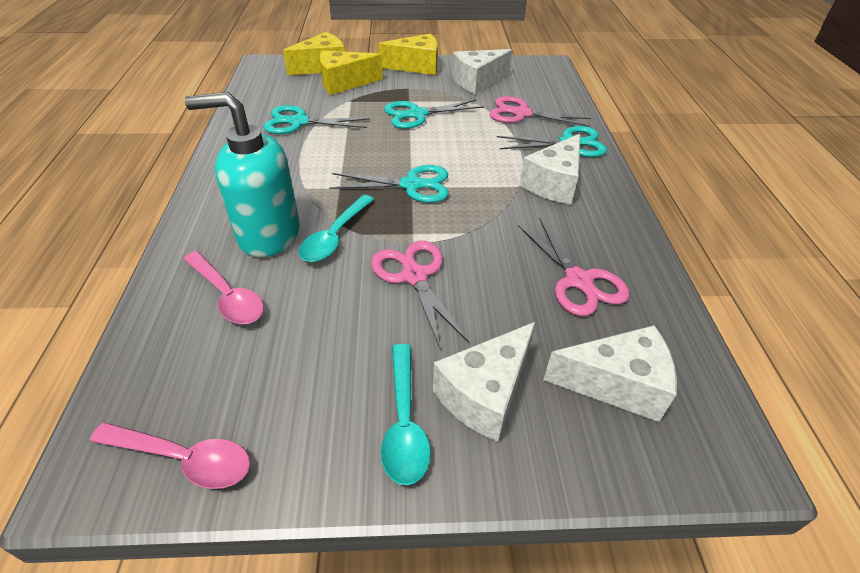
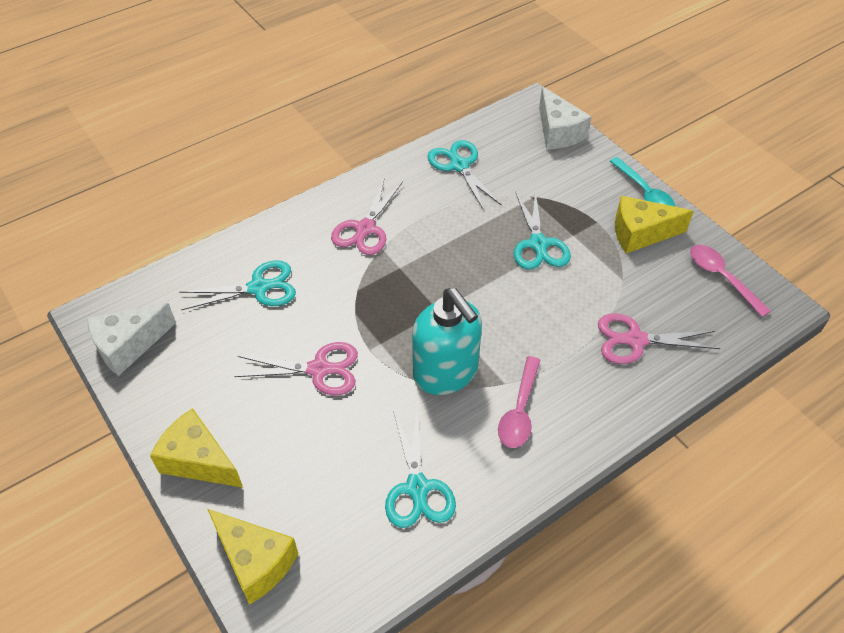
turquoise spoon: 2 -> 1
white cheese: 4 -> 2

